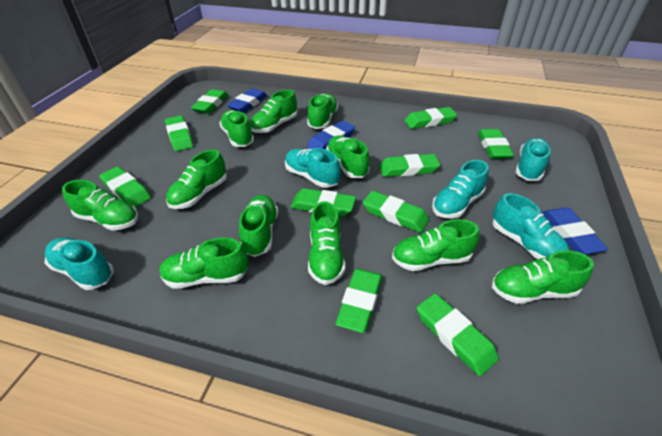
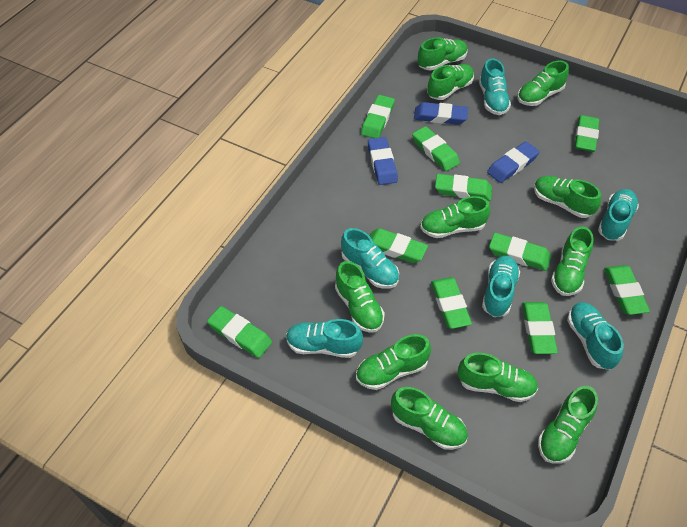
turquoise shoe: 5 -> 6

